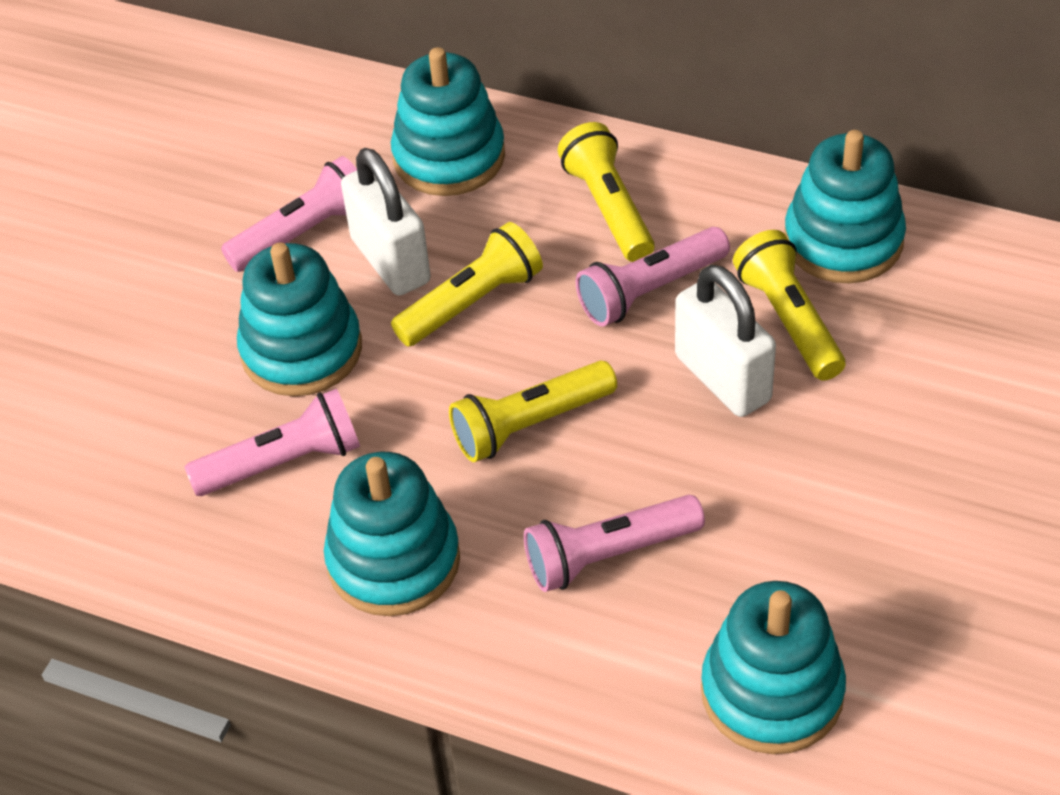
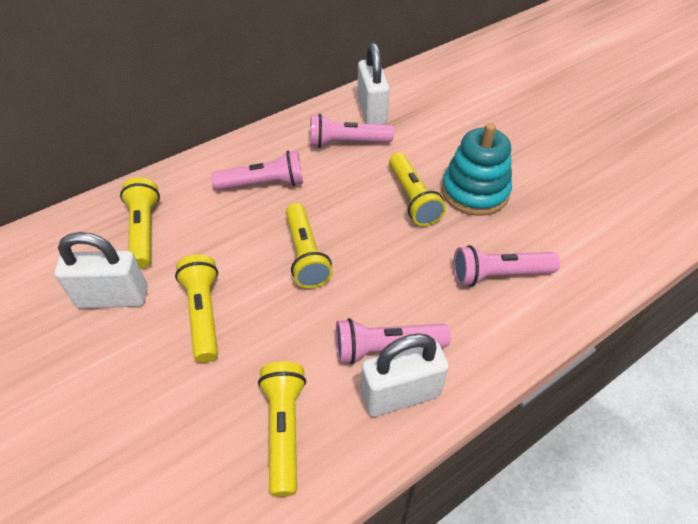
turquoise stacking toy: 5 -> 1
white padlock: 2 -> 3
yellow flashlight: 4 -> 5

